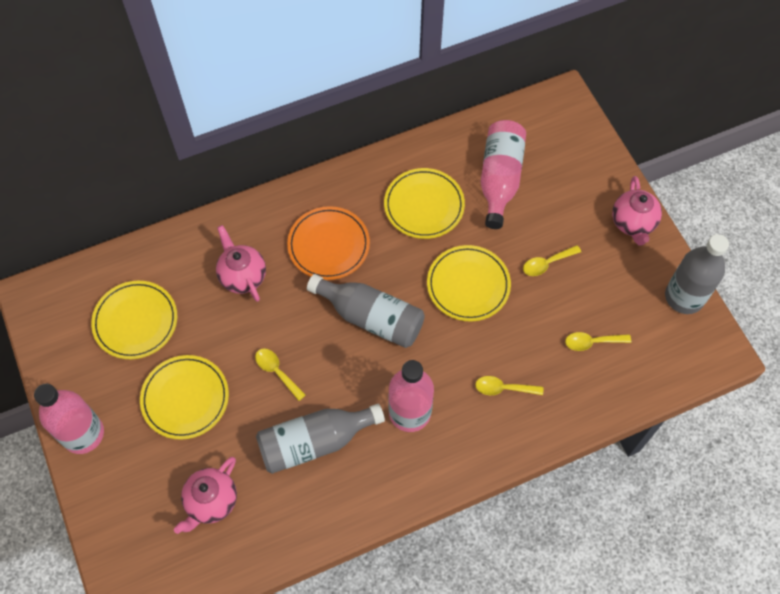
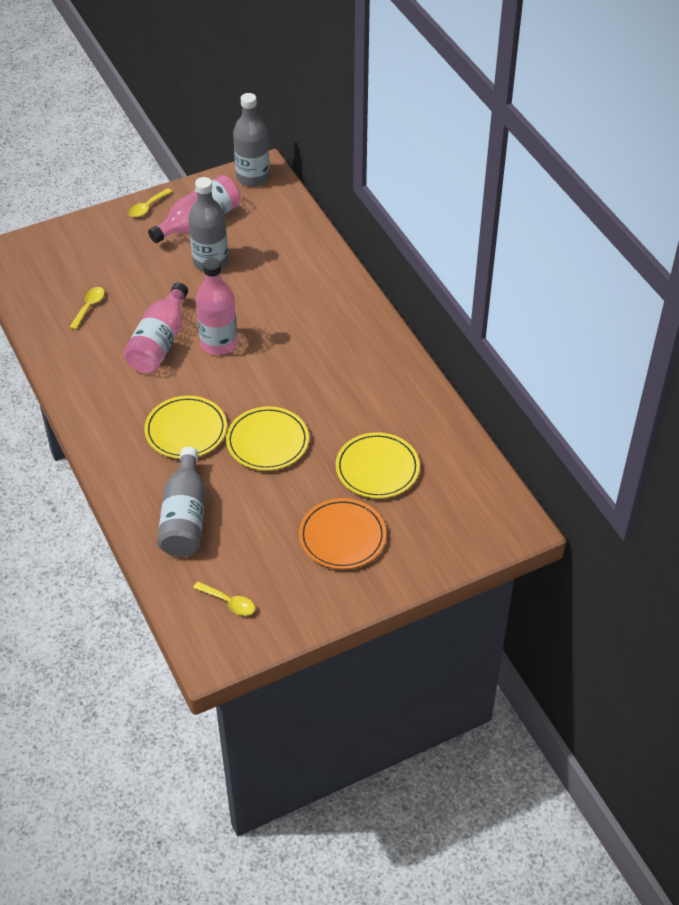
pink teapot: 3 -> 0
yellow plate: 4 -> 3
yellow spoon: 4 -> 3

